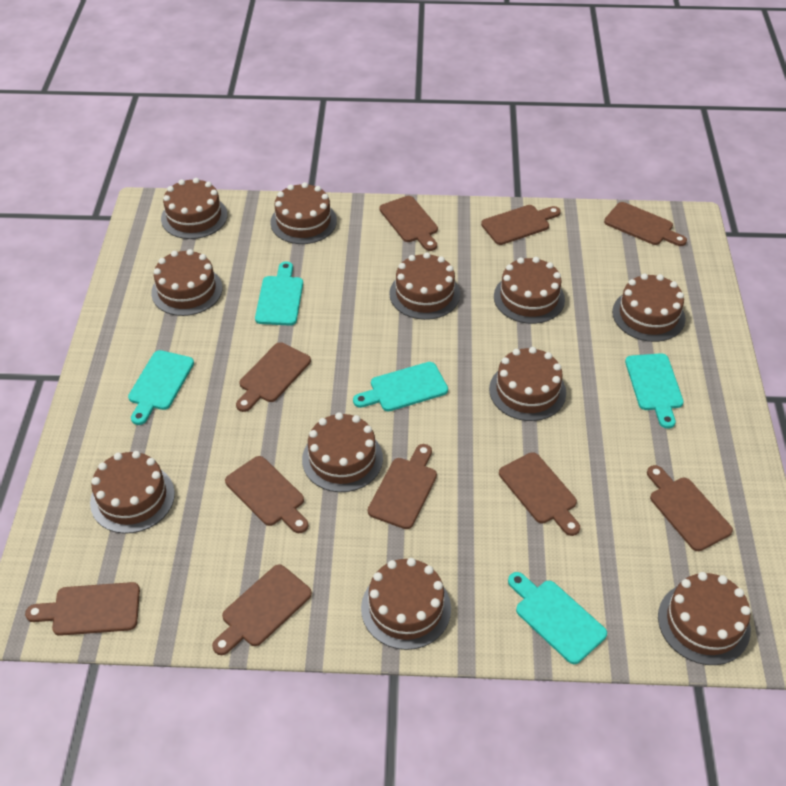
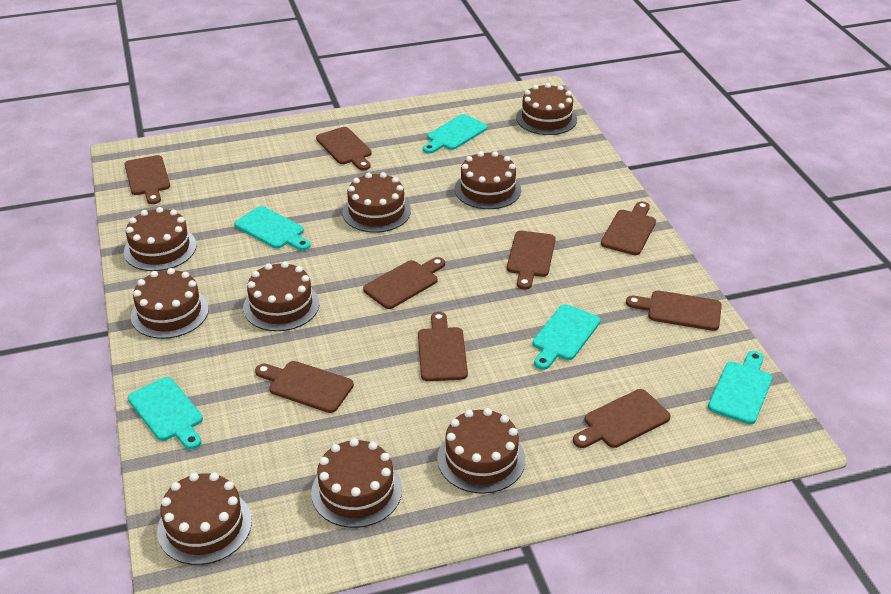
brown cake: 11 -> 9
brown cutting board: 10 -> 9

